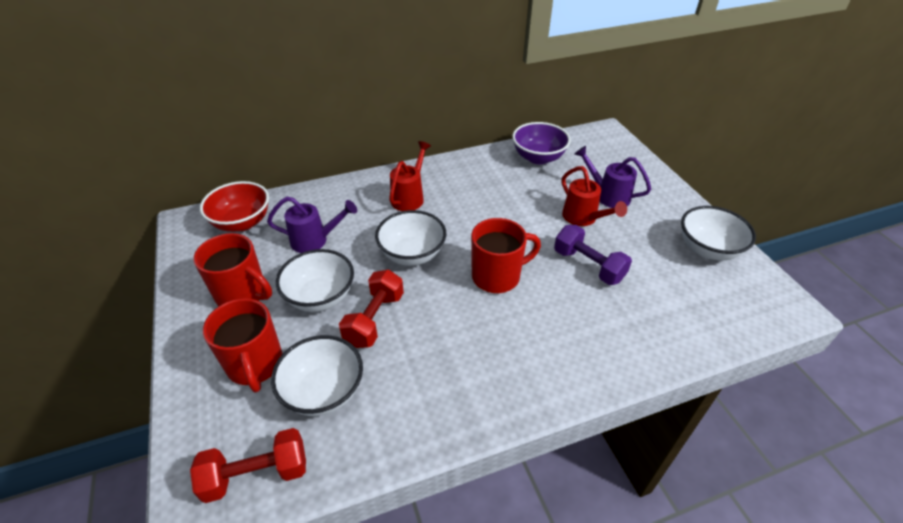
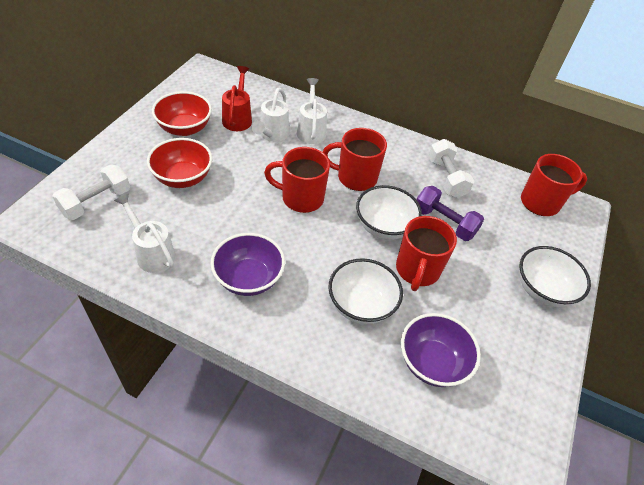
purple bowl: 1 -> 2
purple watering can: 2 -> 0
red bowl: 1 -> 2
red dumbbell: 2 -> 0
red mug: 3 -> 4
red watering can: 2 -> 1
white bowl: 4 -> 3
white dumbbell: 0 -> 2
white watering can: 0 -> 3

